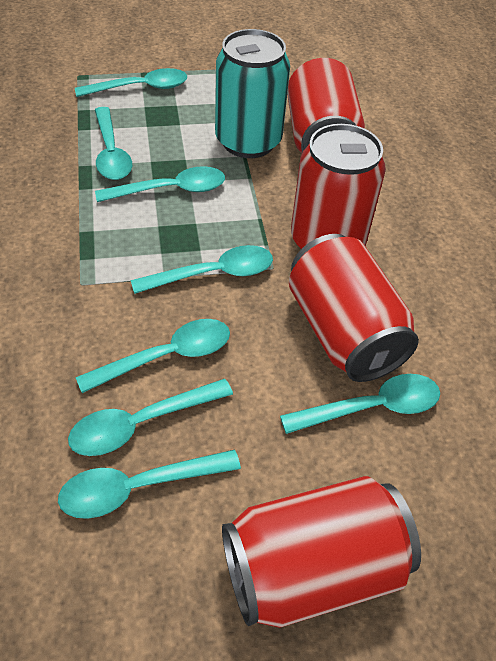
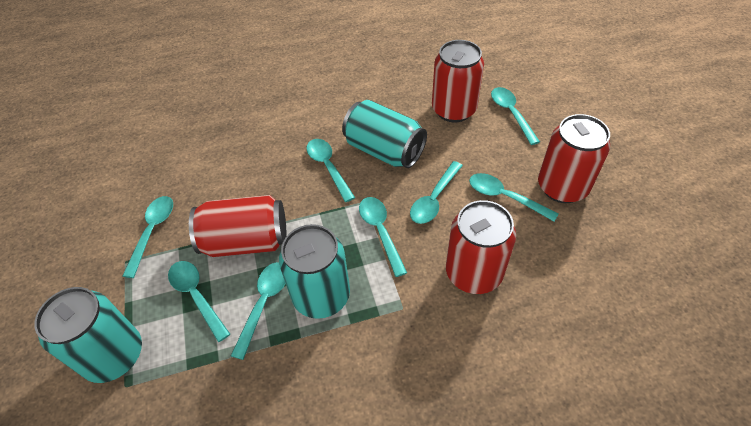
turquoise can: 1 -> 3

